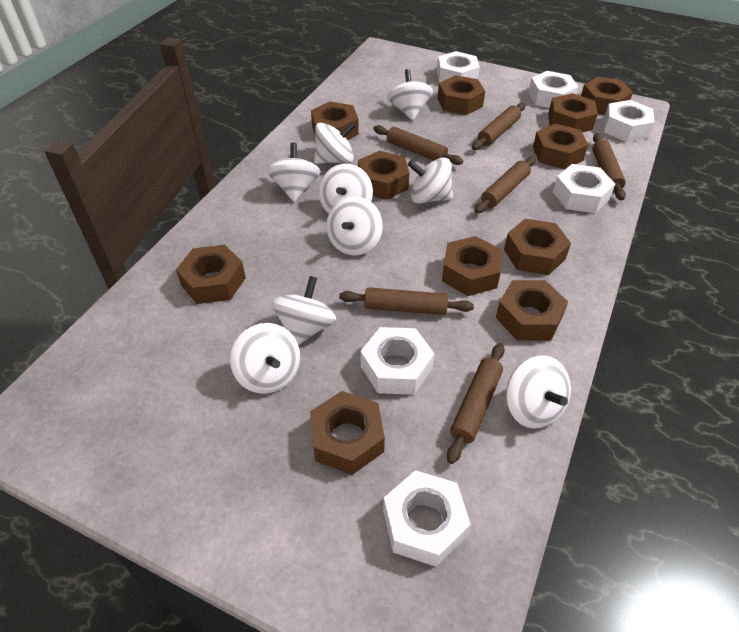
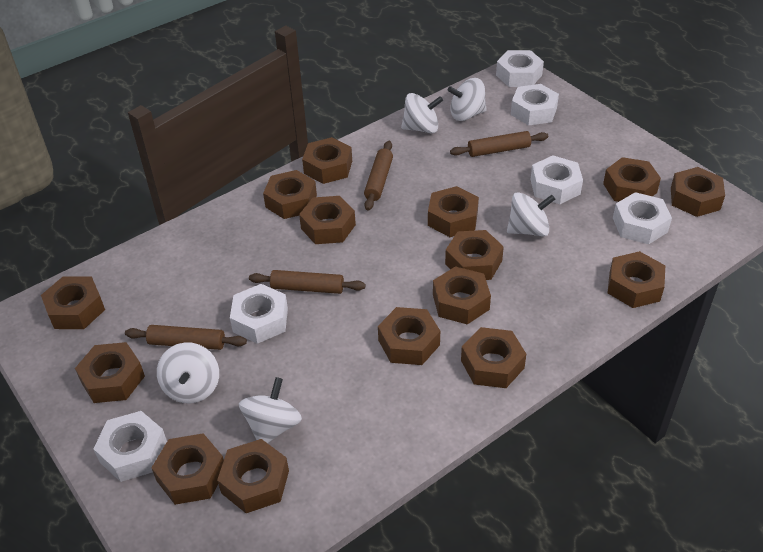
brown nut: 11 -> 15
brown rolling pin: 6 -> 4
white spinning top: 9 -> 5

